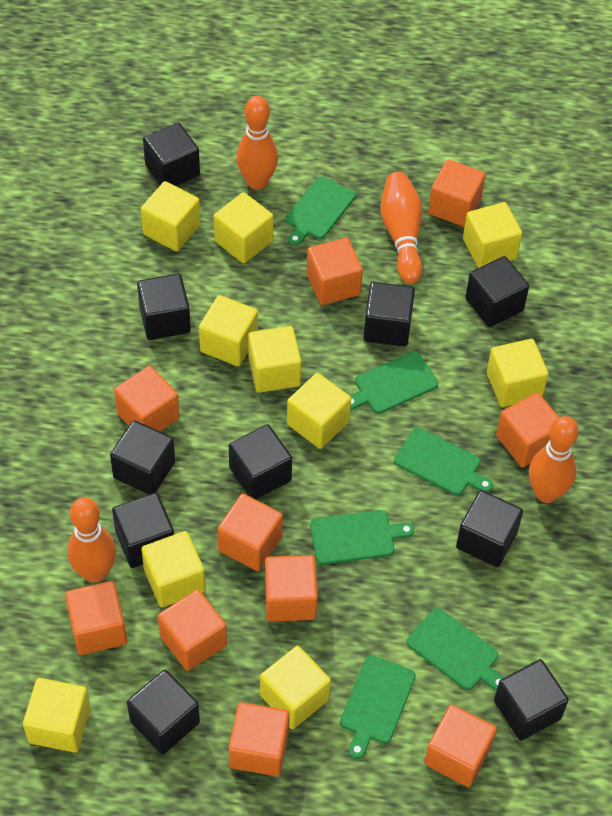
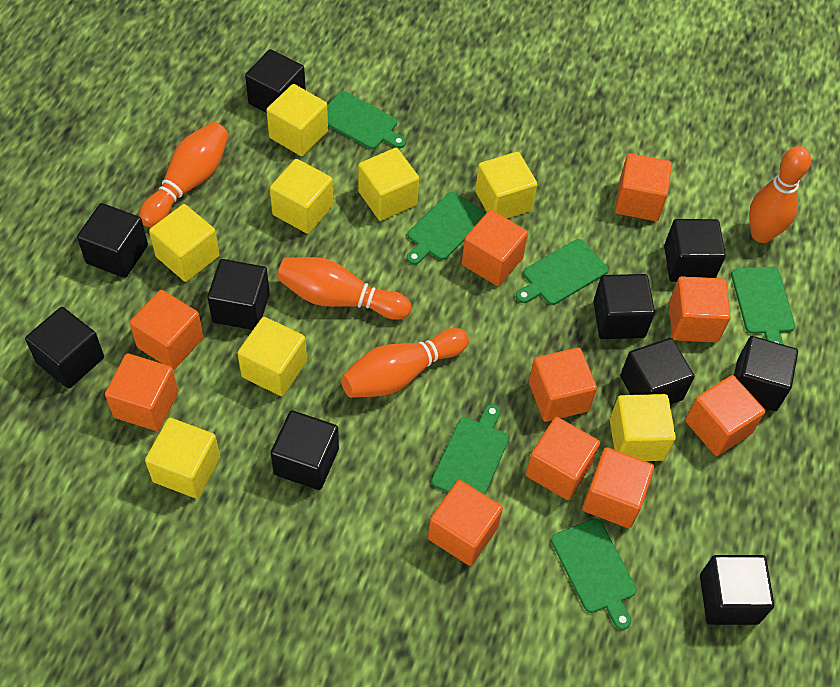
yellow cube: 10 -> 8

